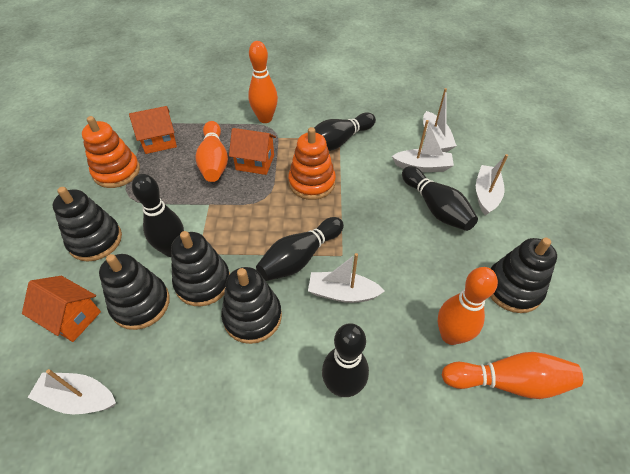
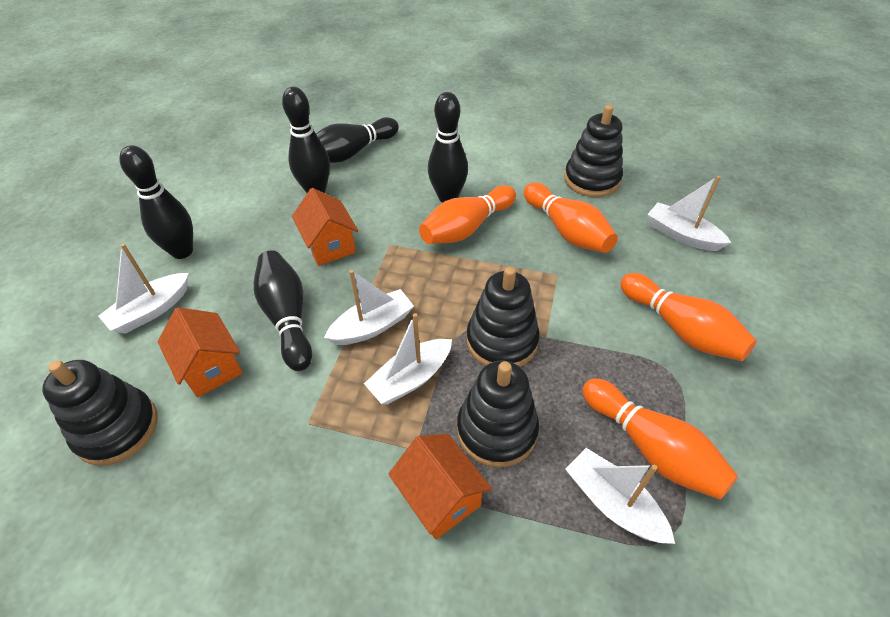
black stacking toy: 5 -> 4
orange stacking toy: 2 -> 0

